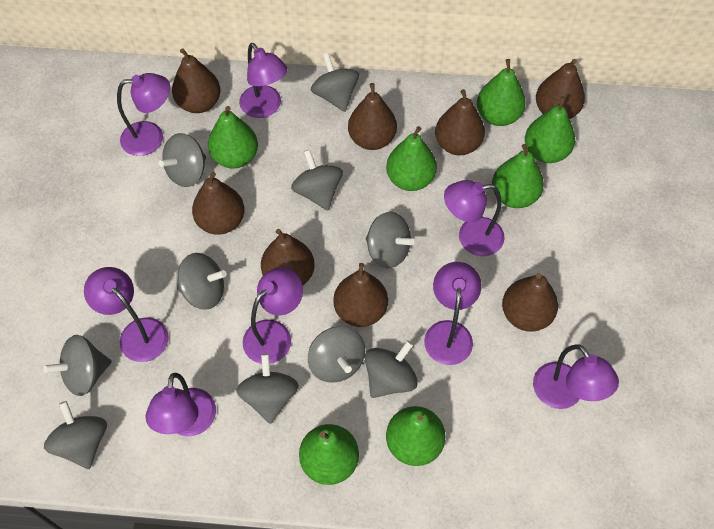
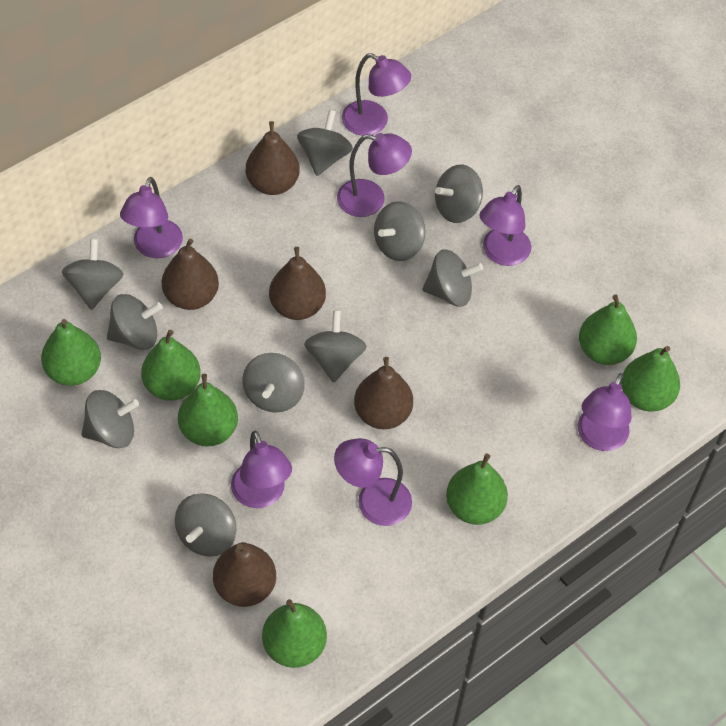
brown pear: 8 -> 5
purple lamp: 8 -> 7

